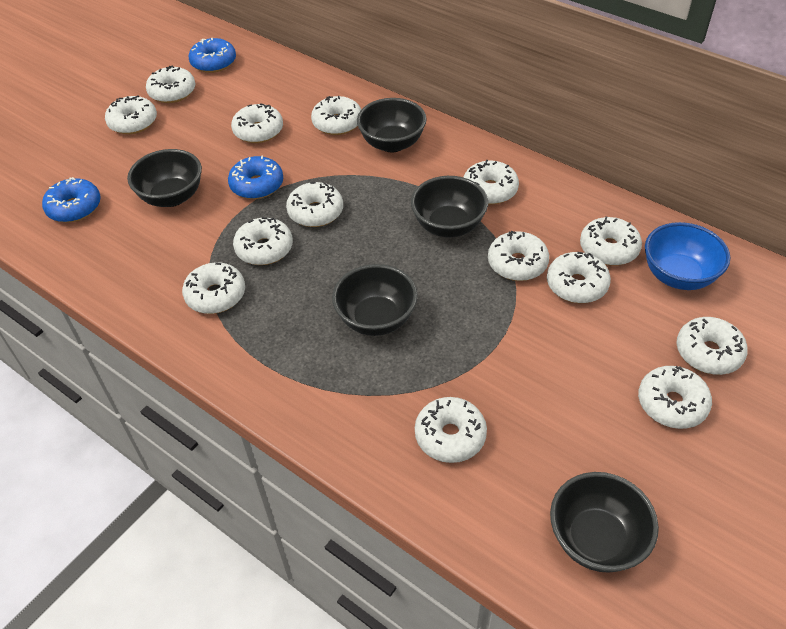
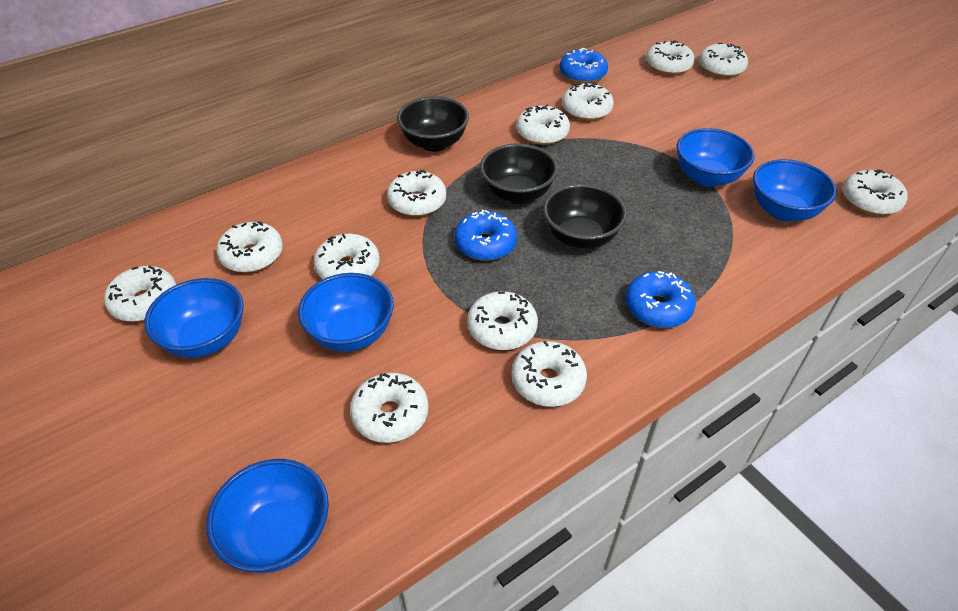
black bowl: 5 -> 3
blue bowl: 1 -> 5
white donut: 14 -> 12

